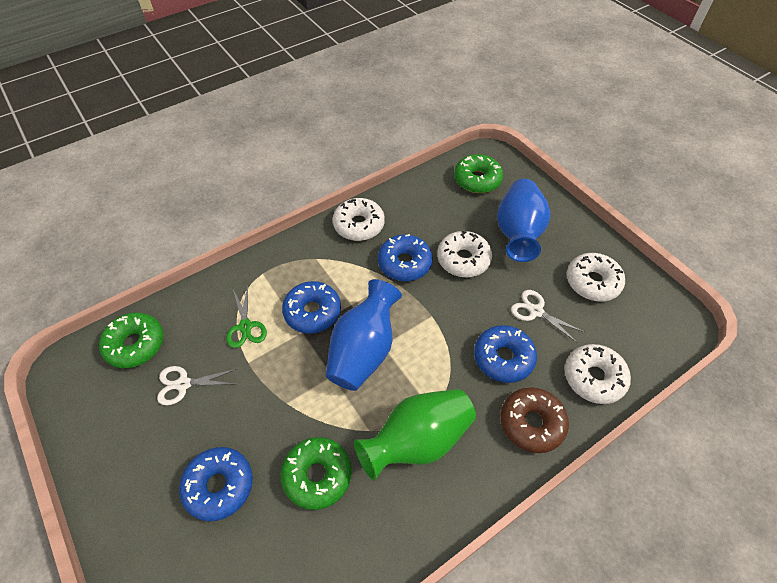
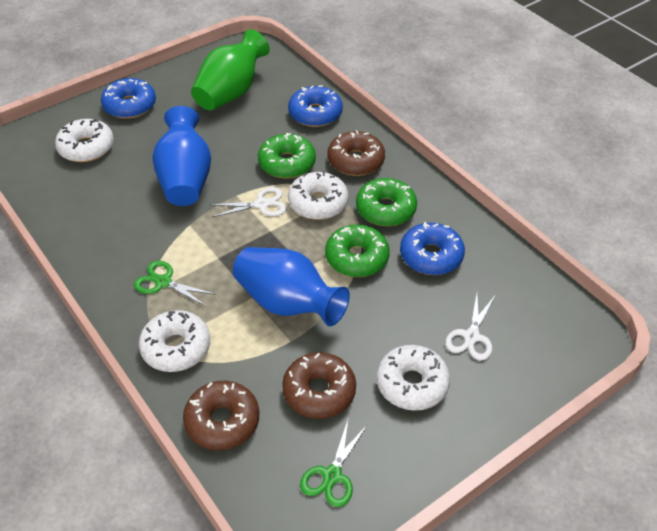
blue donut: 4 -> 3
brown donut: 1 -> 3
green scissors: 1 -> 2

